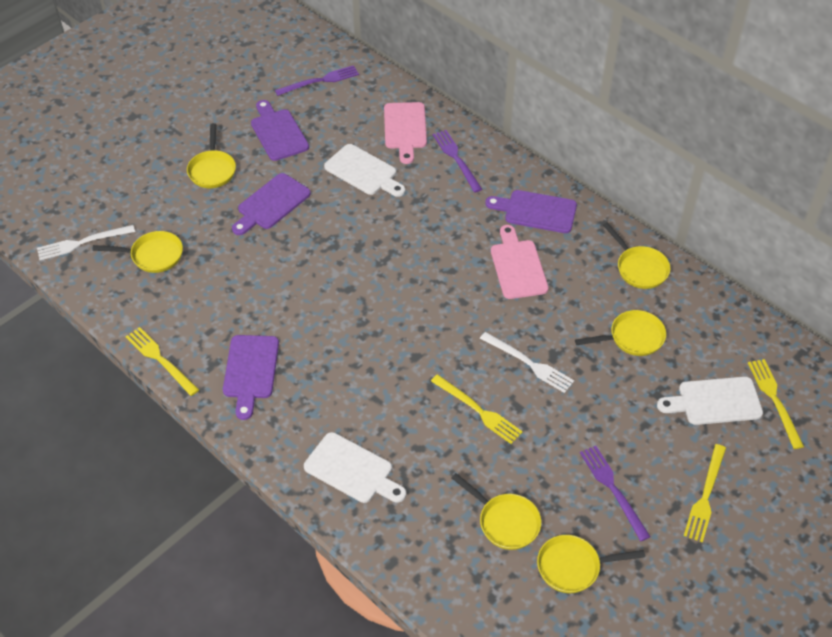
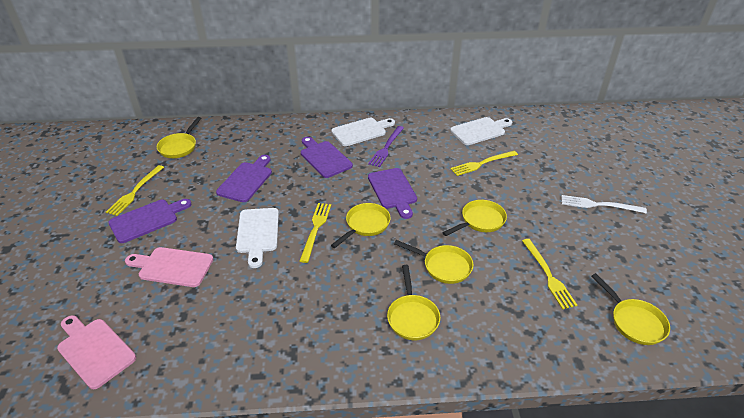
purple fork: 3 -> 1
white fork: 2 -> 1

